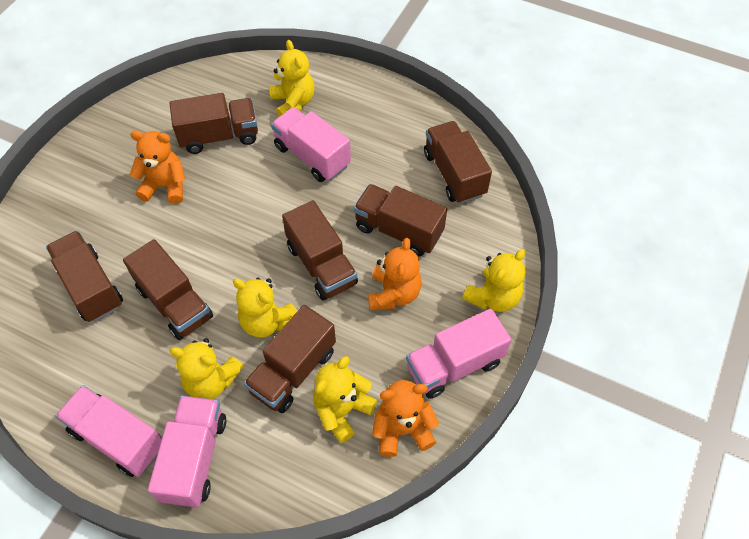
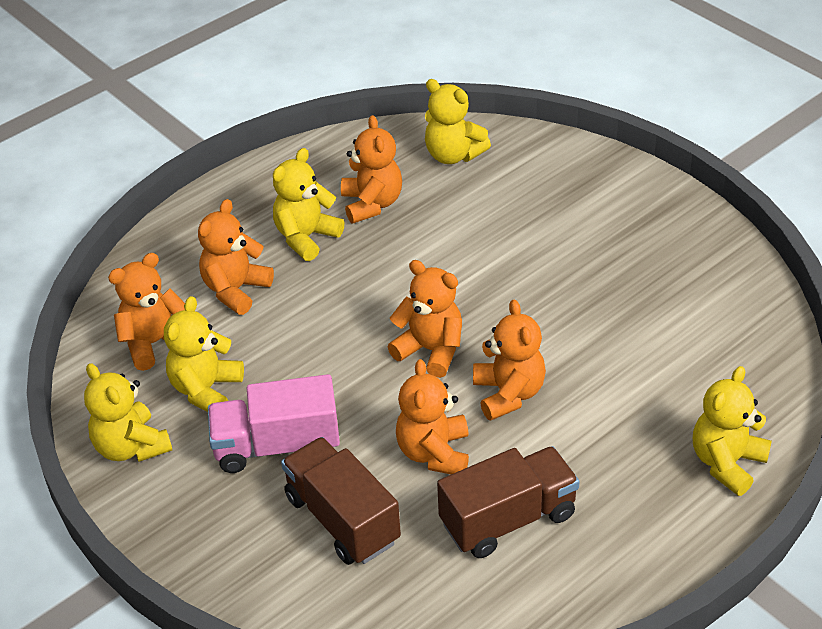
brown truck: 7 -> 2
orange teddy bear: 3 -> 6
pink truck: 4 -> 1

